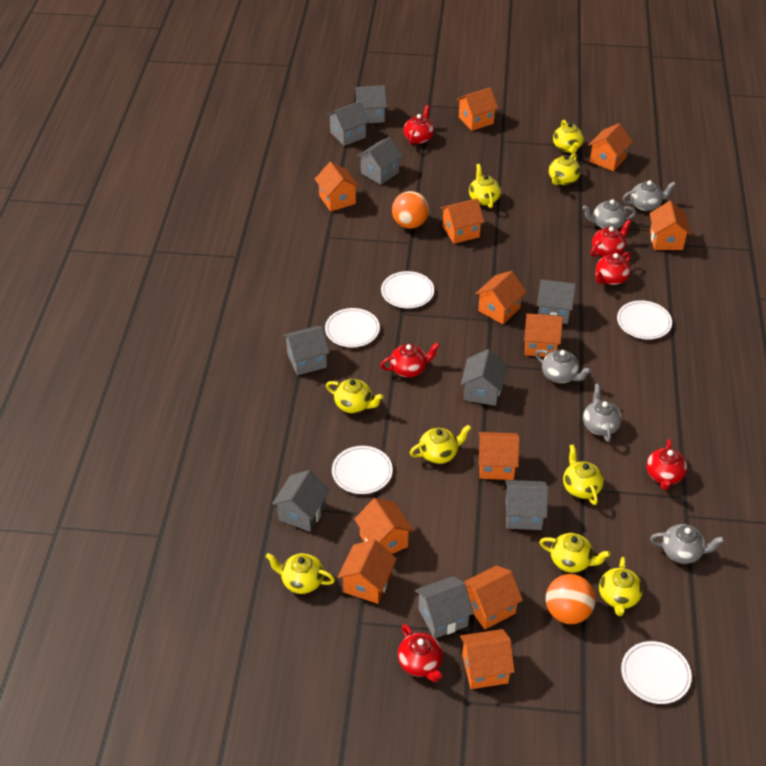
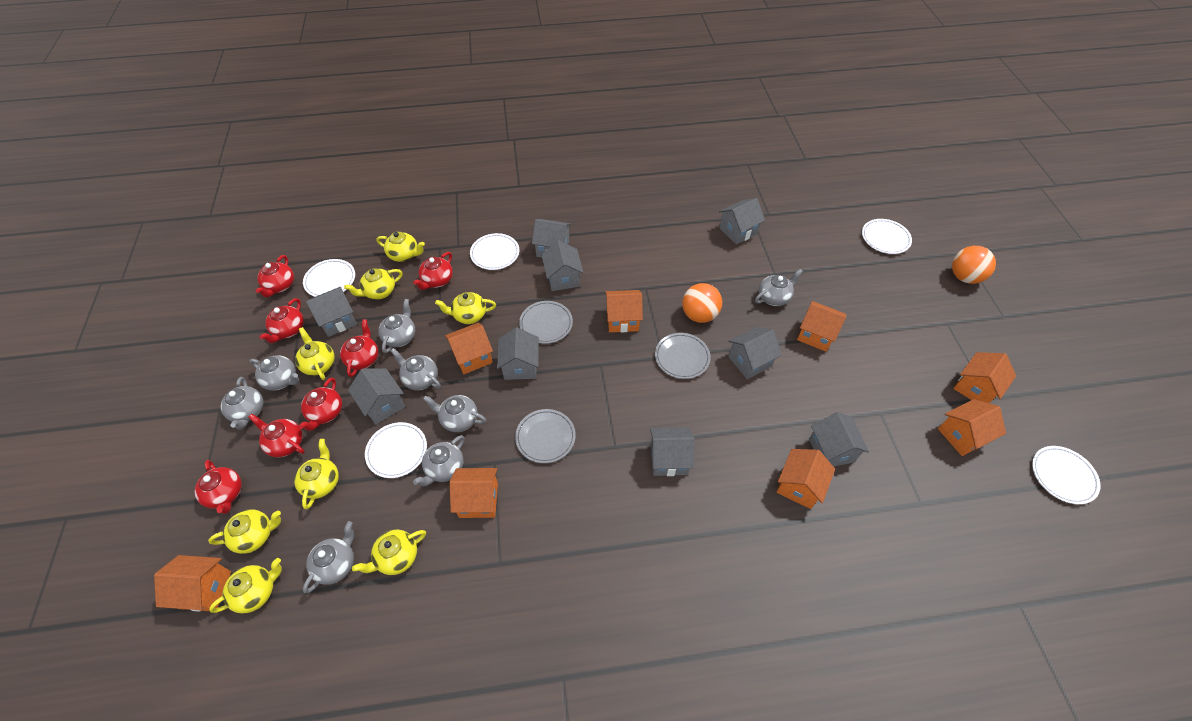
grey plate: 0 -> 3
grey teapot: 5 -> 8
orange house: 12 -> 8
red teapot: 6 -> 7
yellow teapot: 9 -> 8

